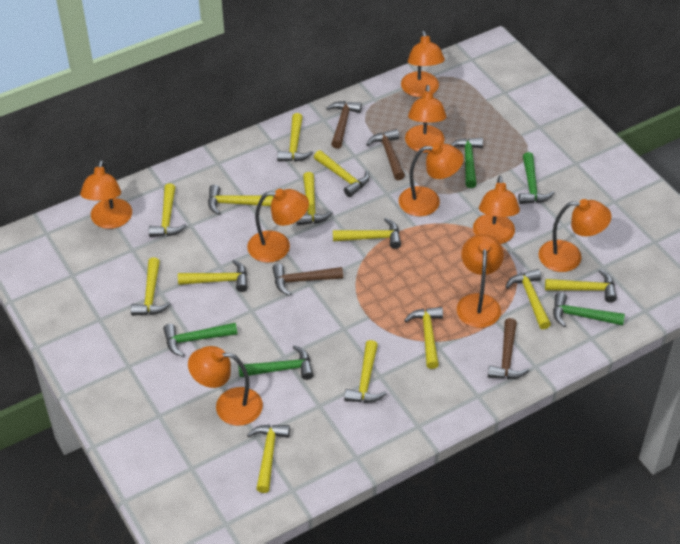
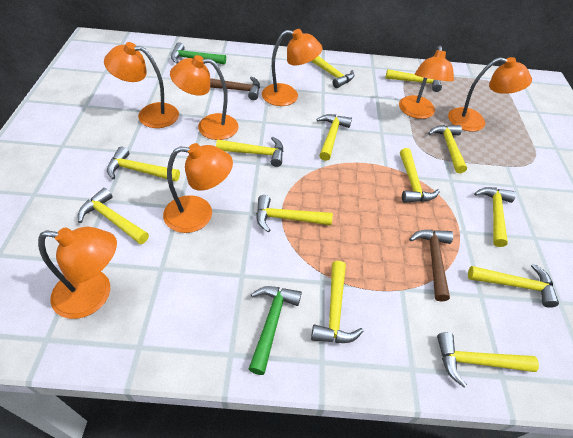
brown hammer: 4 -> 2
green hammer: 5 -> 2
orange lamp: 9 -> 7

